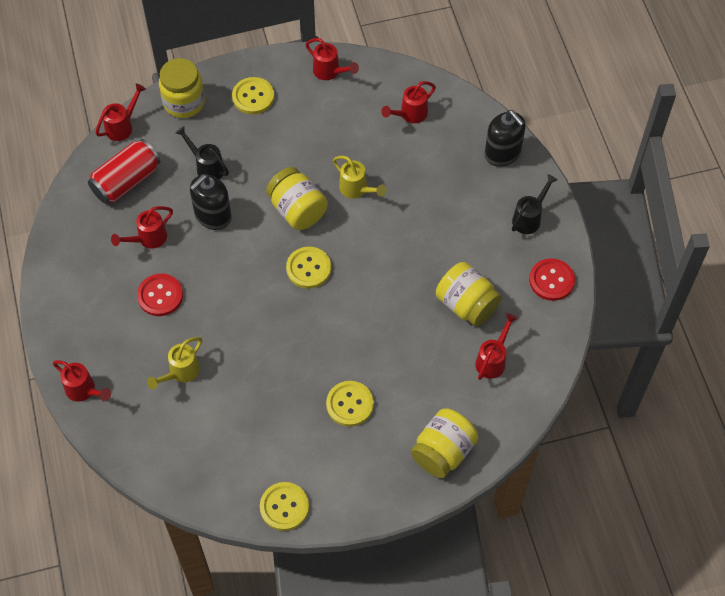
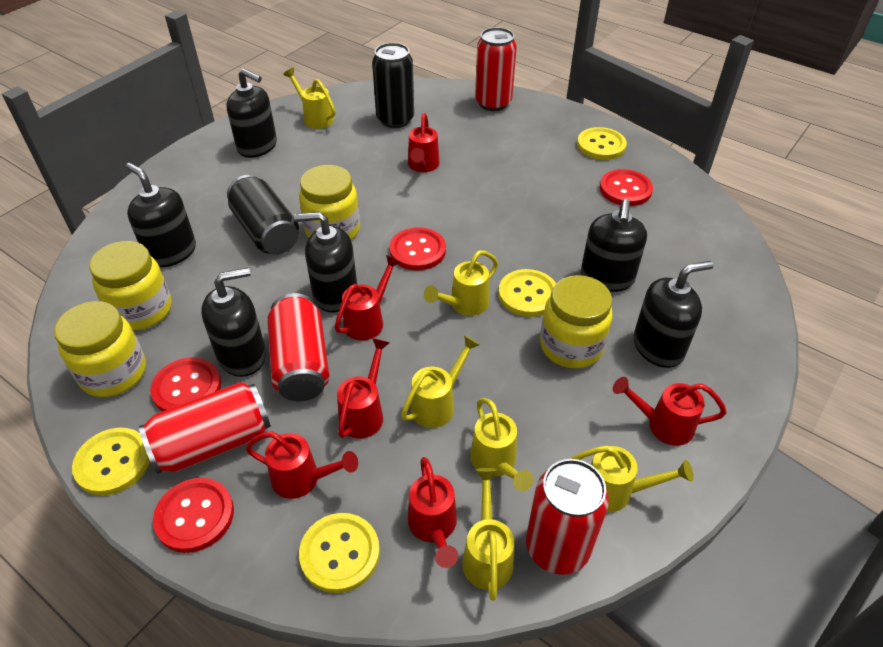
black can: 0 -> 2
black soap dispenser: 2 -> 6
black watering can: 2 -> 0
red button: 2 -> 4
red can: 1 -> 4
yellow watering can: 2 -> 6

